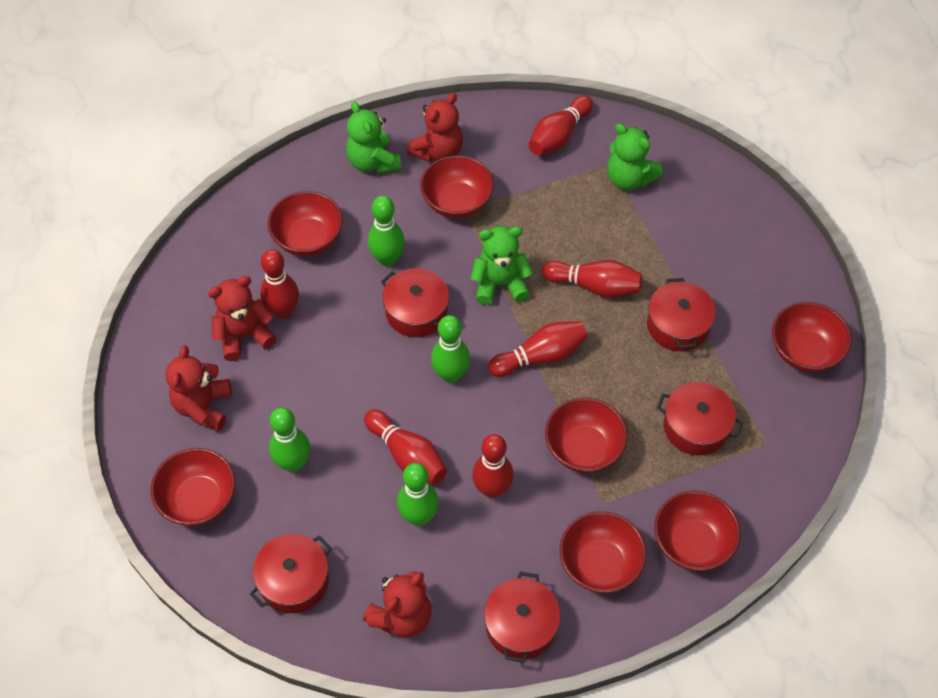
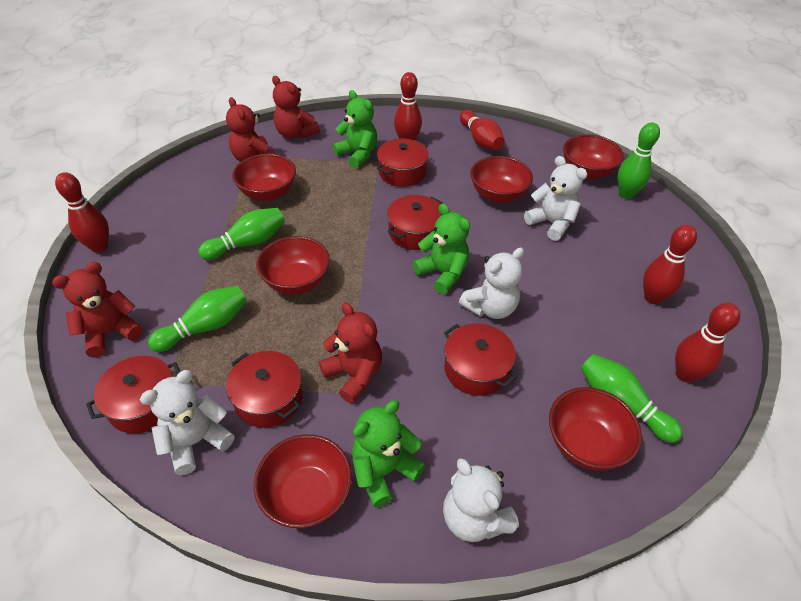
red bowl: 7 -> 6
red bowling pin: 6 -> 5
white teddy bear: 0 -> 4

